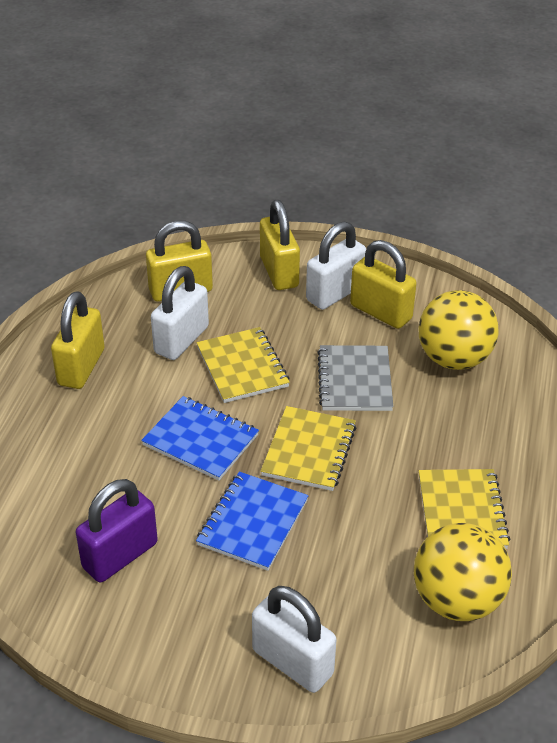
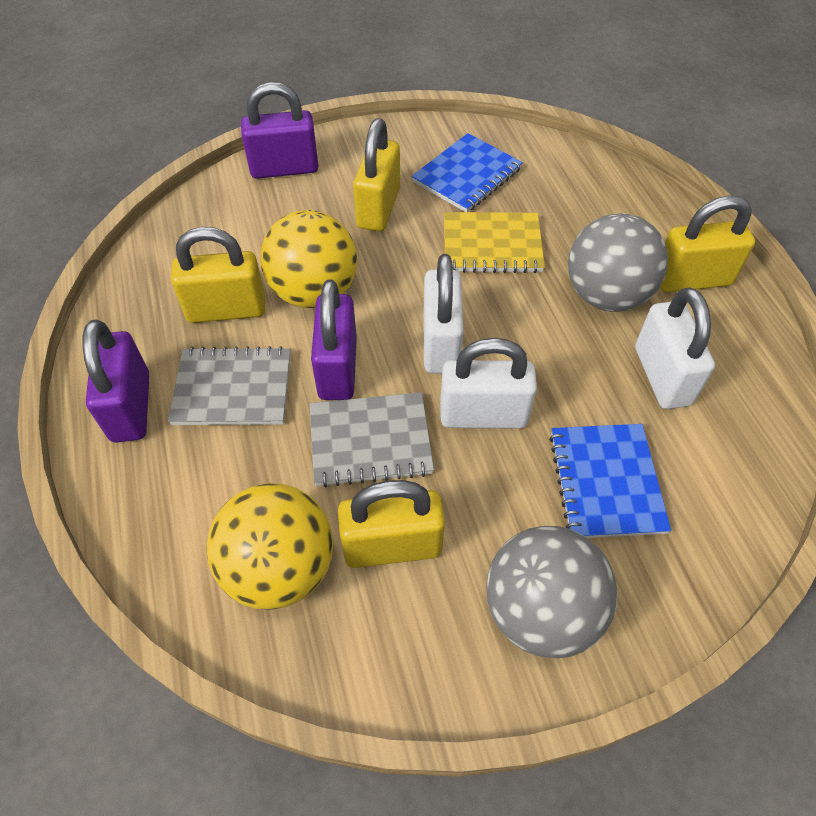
grey ball: 0 -> 2
grey notebook: 1 -> 2
purple padlock: 1 -> 3
yellow notebook: 3 -> 1

